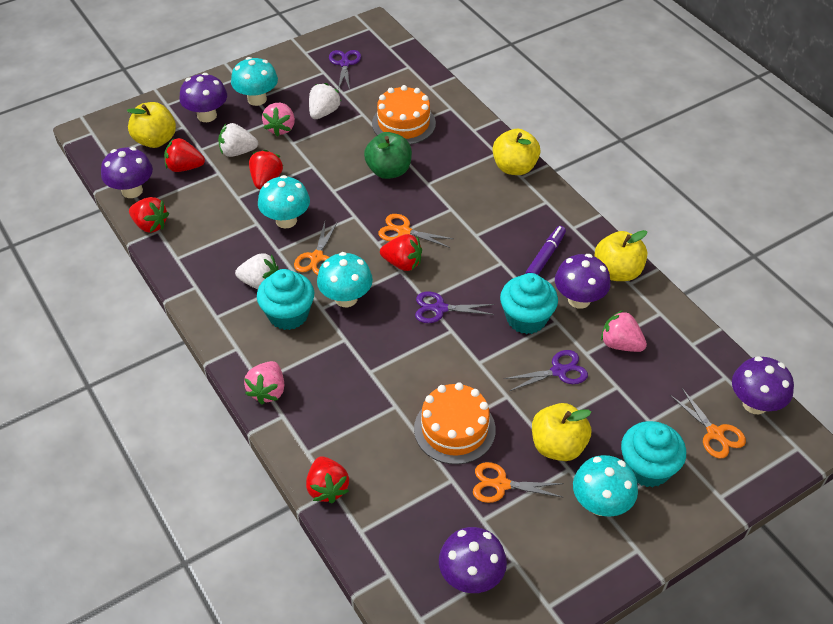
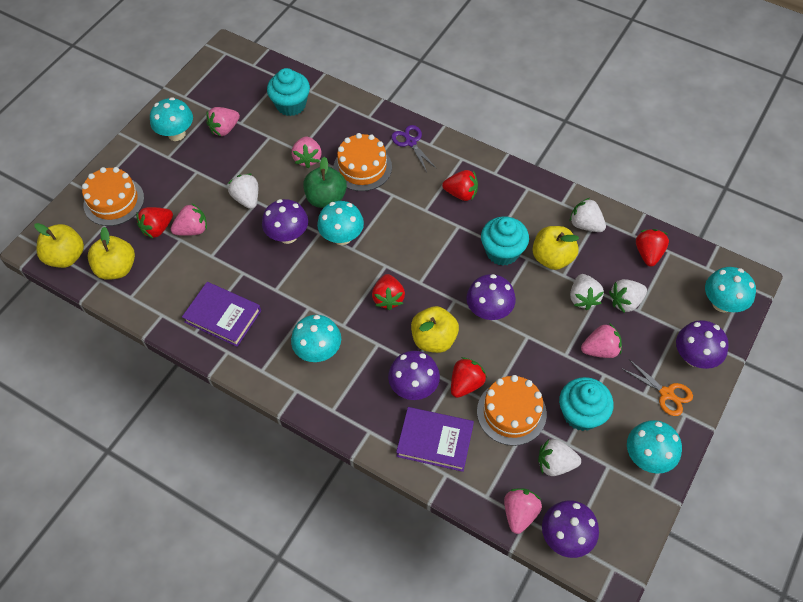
orange cake: 2 -> 3
orange scissors: 4 -> 1
pink strawberry: 3 -> 5
purple book: 0 -> 2
purple marker: 1 -> 0
purple scissors: 3 -> 1
turquoise mushroom: 4 -> 5
white strawberry: 3 -> 5

